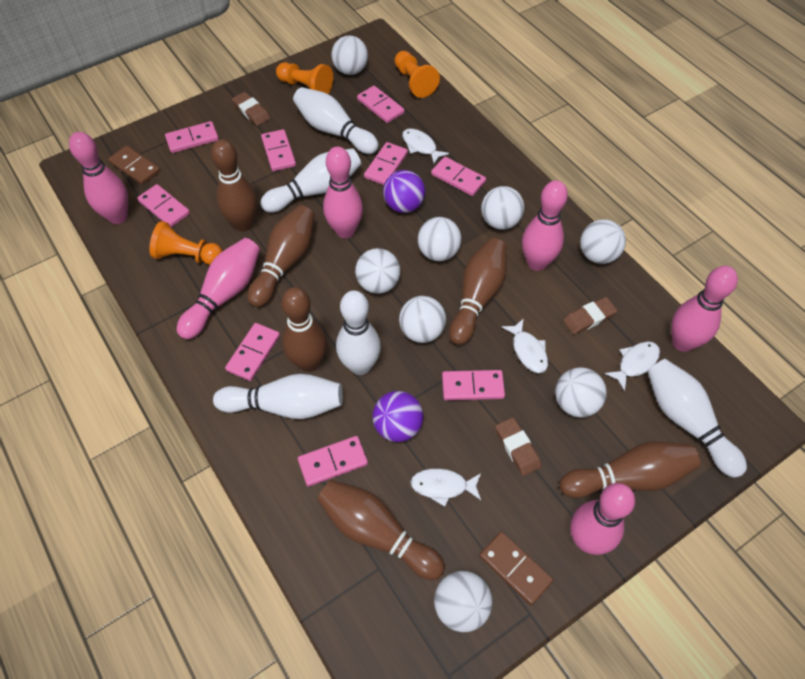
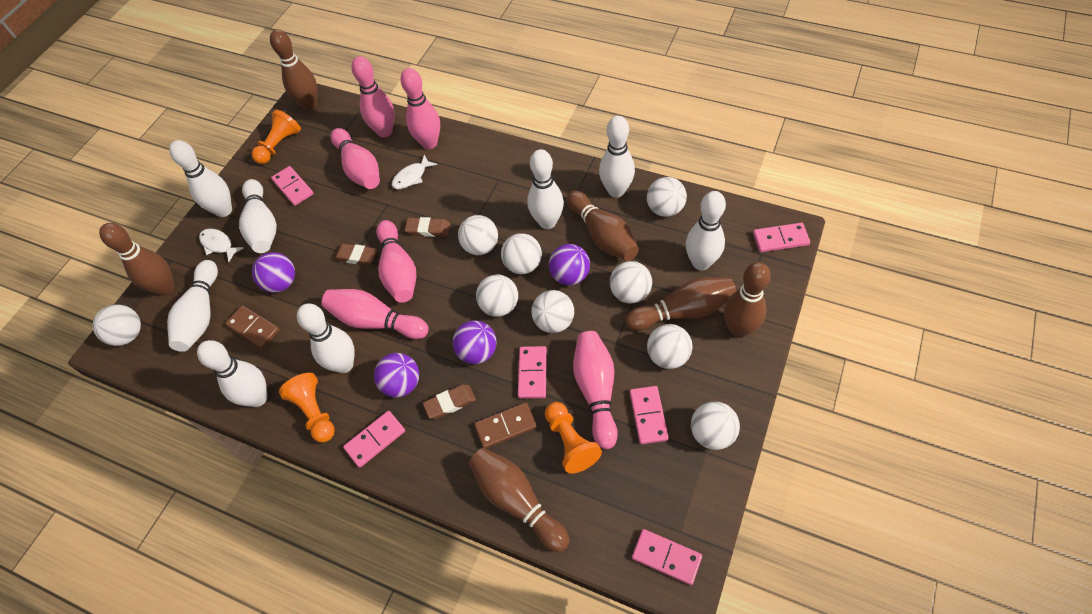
pink domino: 9 -> 6
purple ball: 2 -> 4
white ball: 8 -> 9
white bowling pin: 5 -> 8
white fish: 4 -> 2

